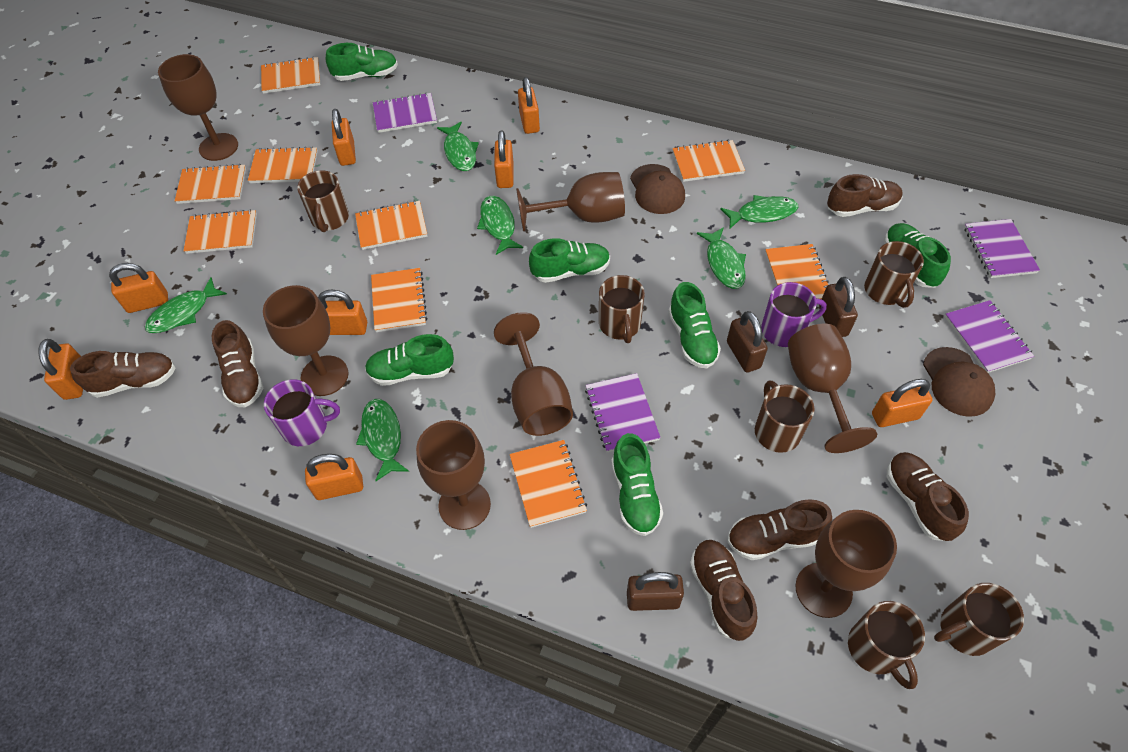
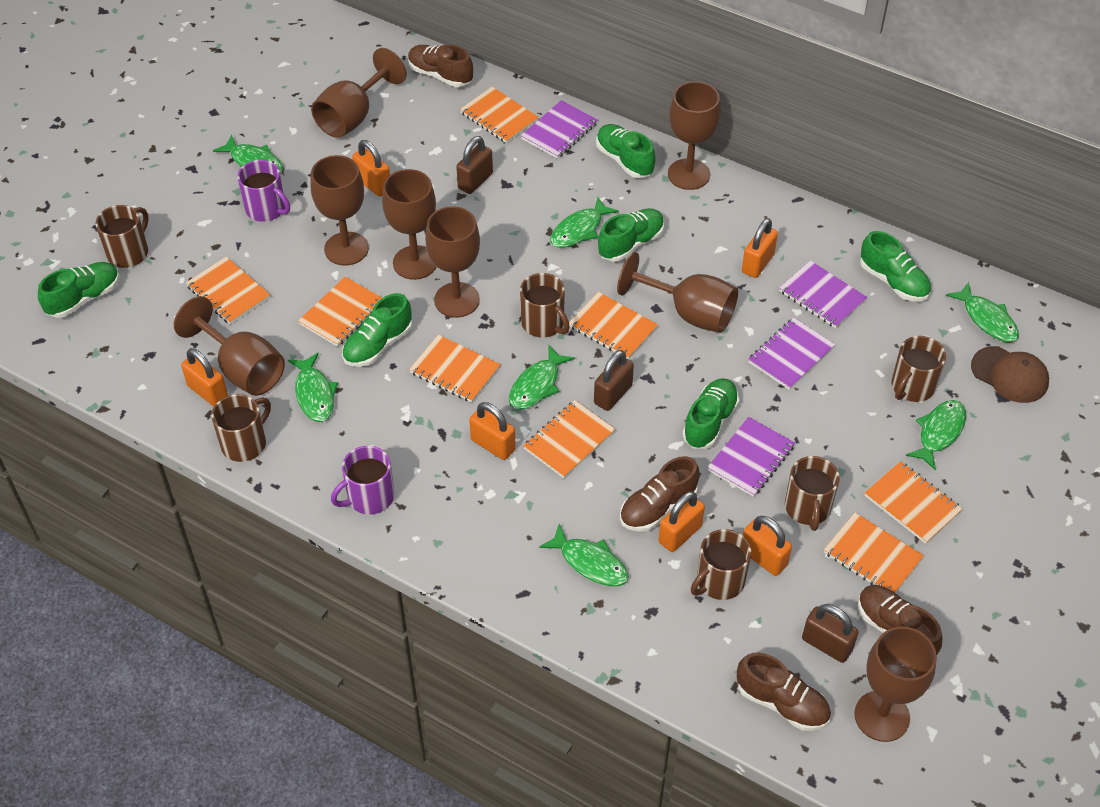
brown cap: 2 -> 1
brown goblet: 7 -> 8
brown shoe: 6 -> 4
green fish: 6 -> 7
orange notebook: 9 -> 8
orange padlock: 8 -> 6

